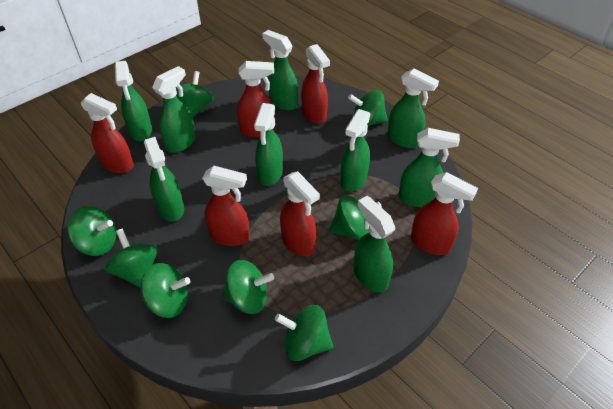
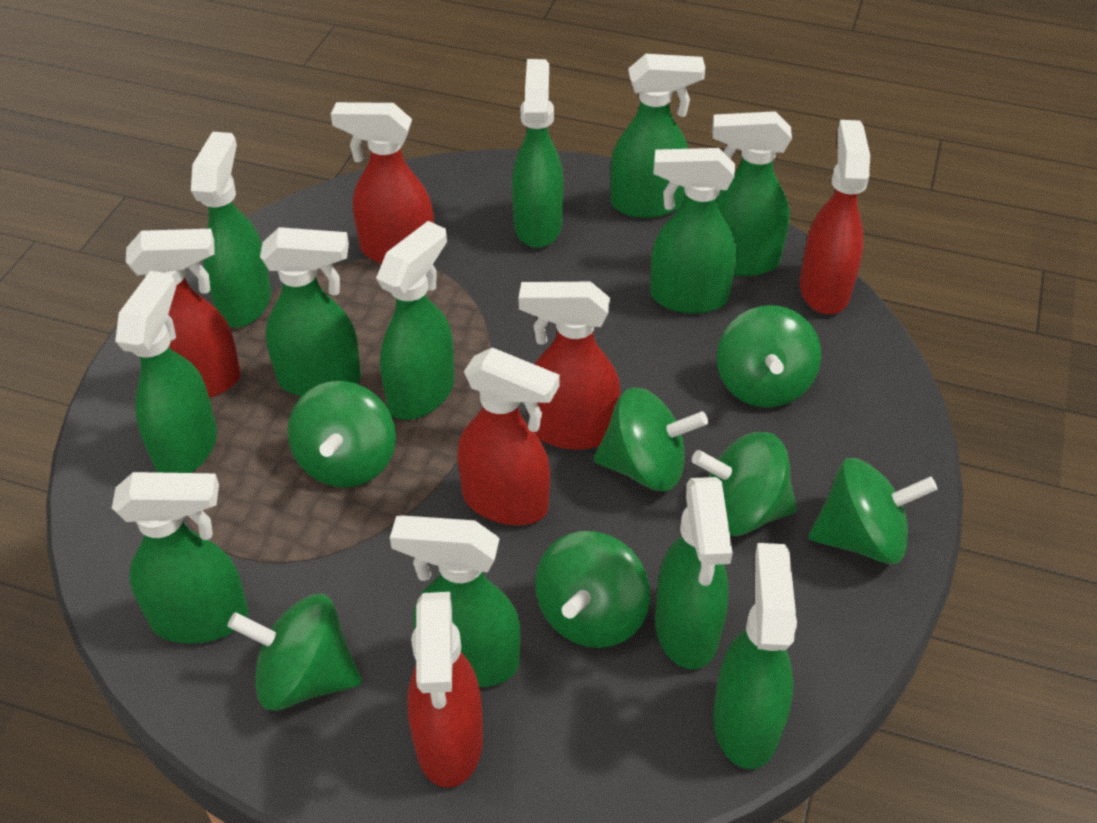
green spinning top: 8 -> 7
green spray bottle: 9 -> 12

